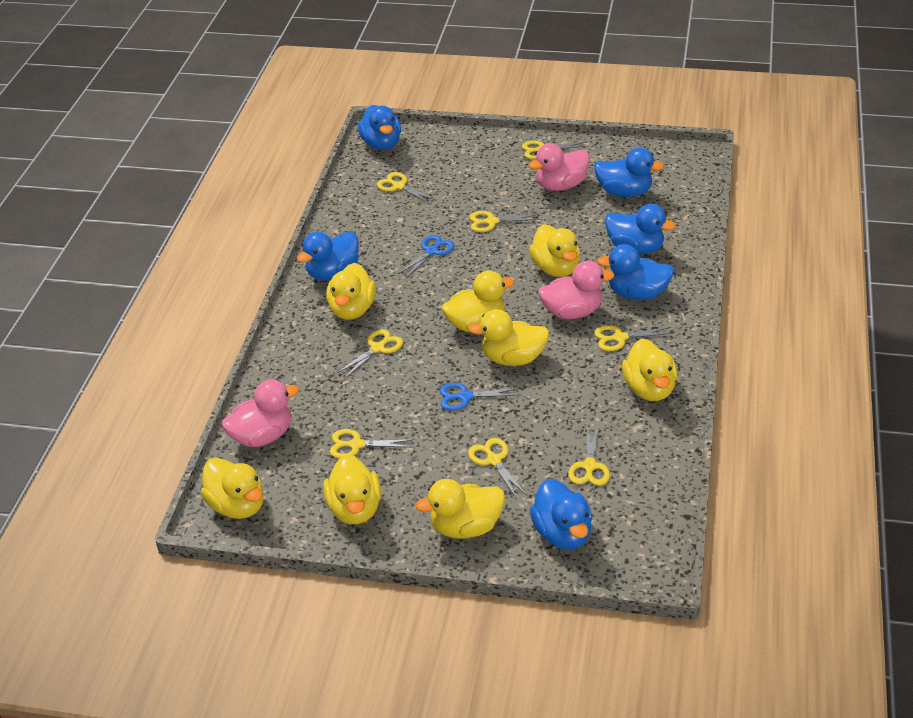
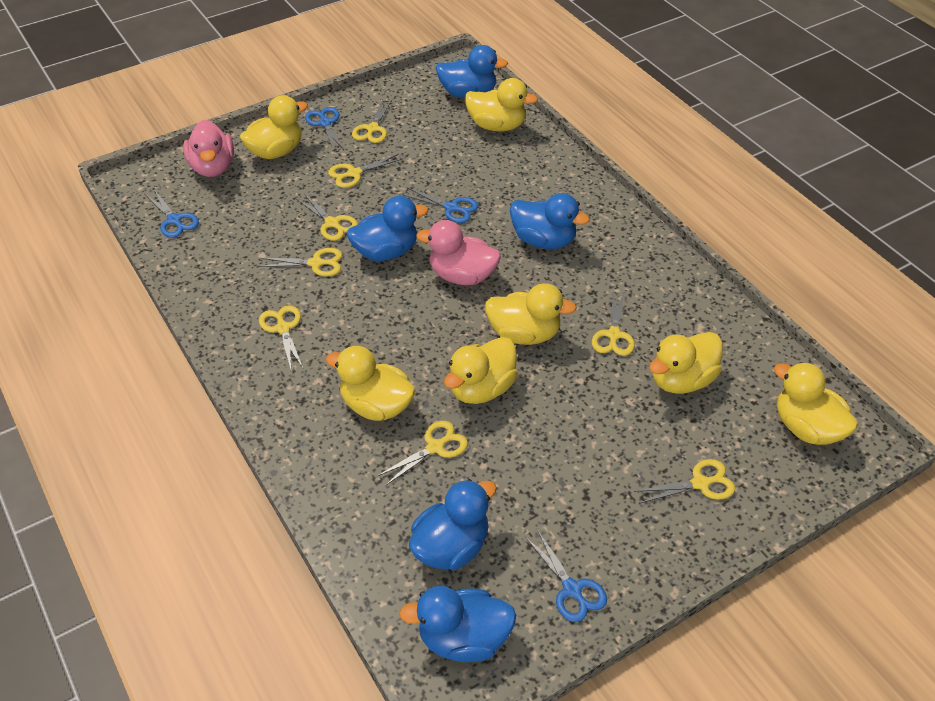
blue duck: 6 -> 5
blue scissors: 2 -> 4
pink duck: 3 -> 2
yellow duck: 8 -> 7

